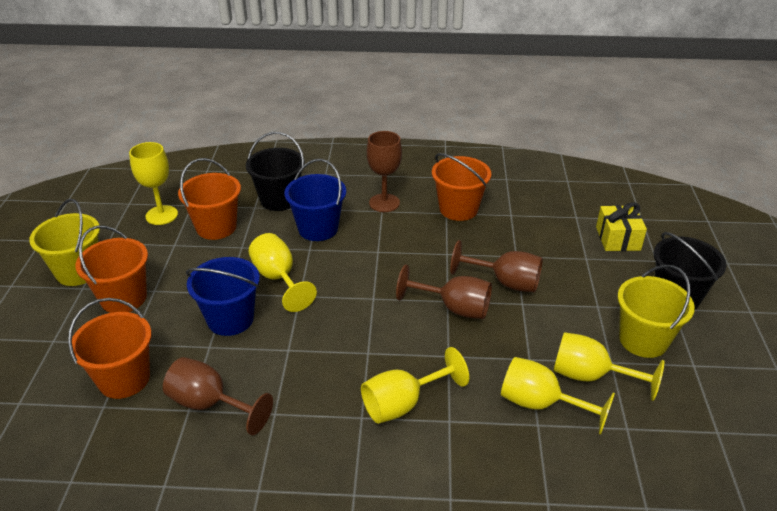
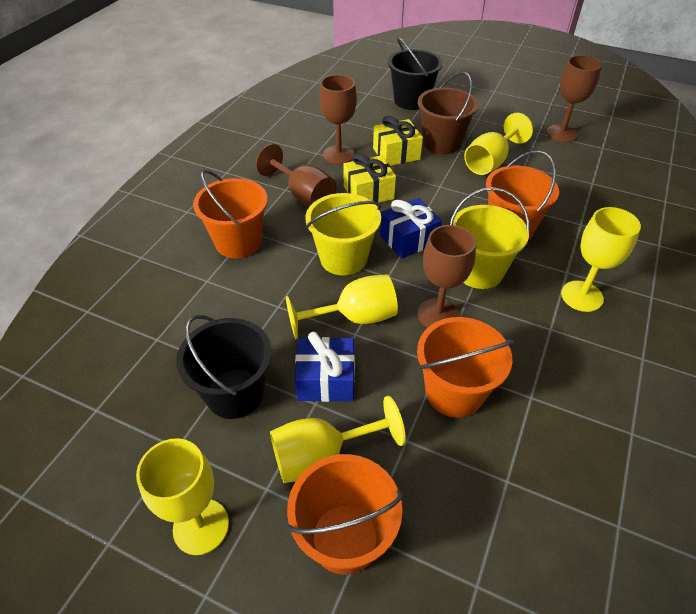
blue bucket: 2 -> 0
blue gift: 0 -> 2
brown bucket: 0 -> 1
yellow gift: 1 -> 2

